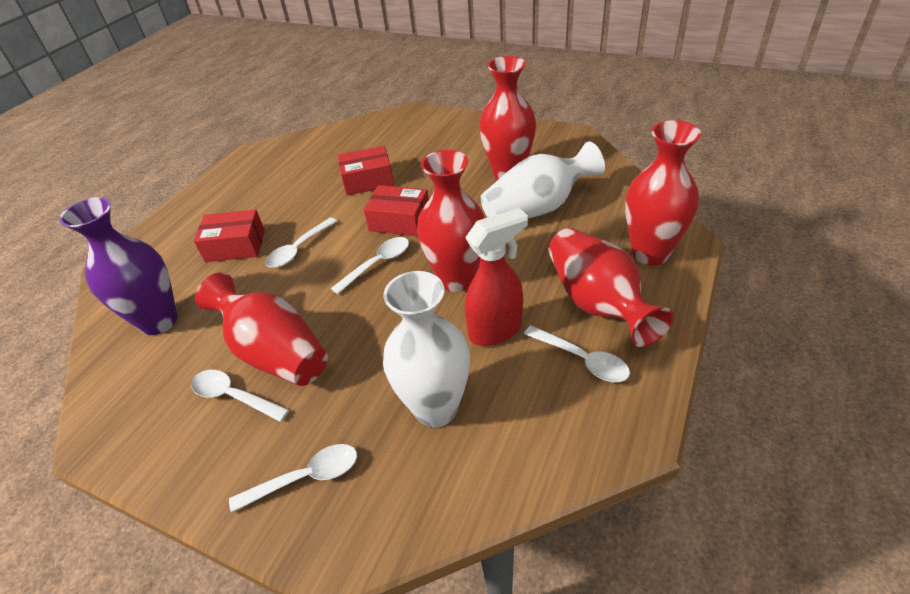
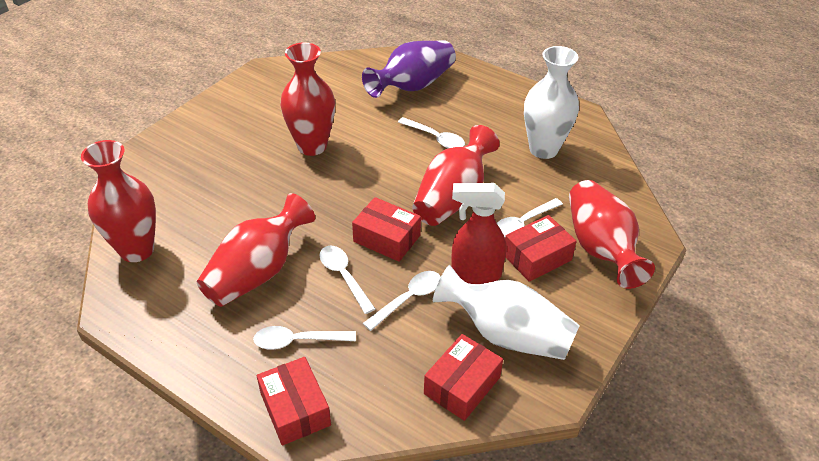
red box: 3 -> 4

